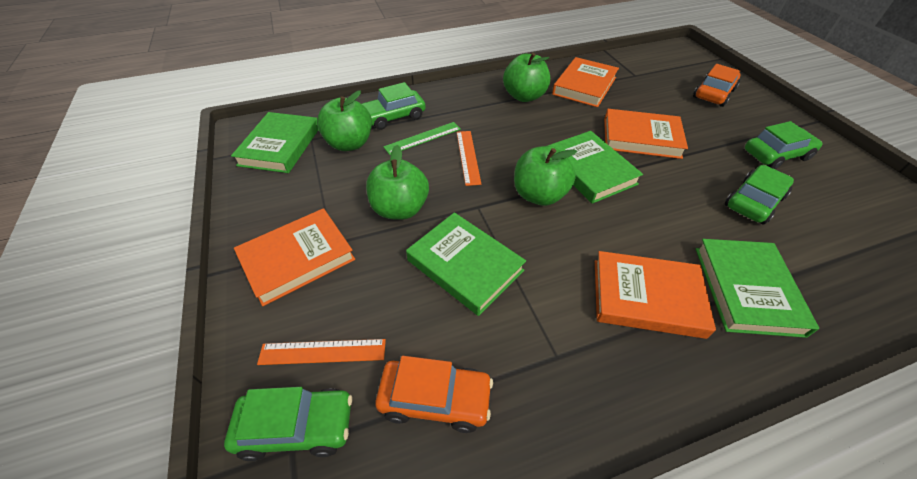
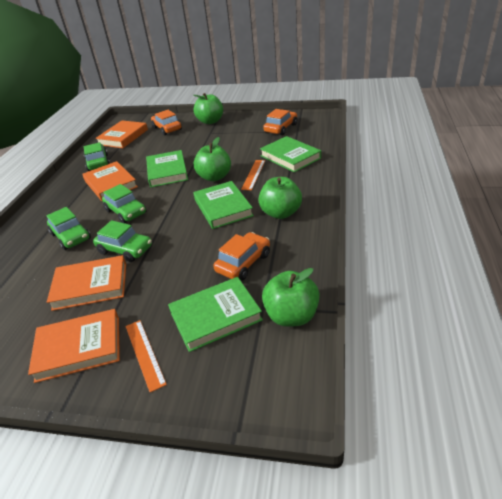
green ruler: 1 -> 0
orange car: 2 -> 3

